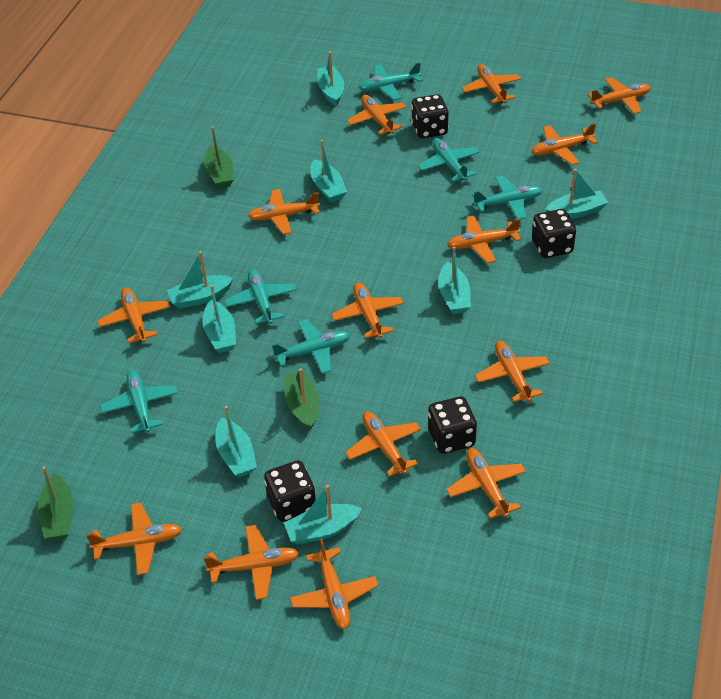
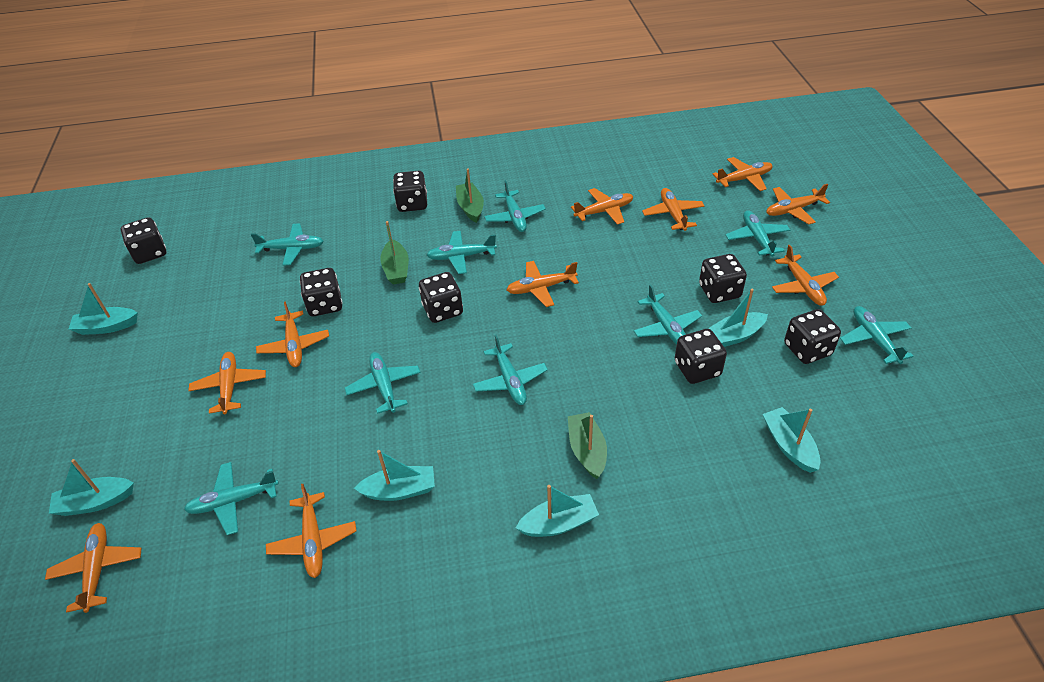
black dice: 4 -> 7
orange plane: 14 -> 10
turquoise boat: 8 -> 6
turquoise plane: 6 -> 9

